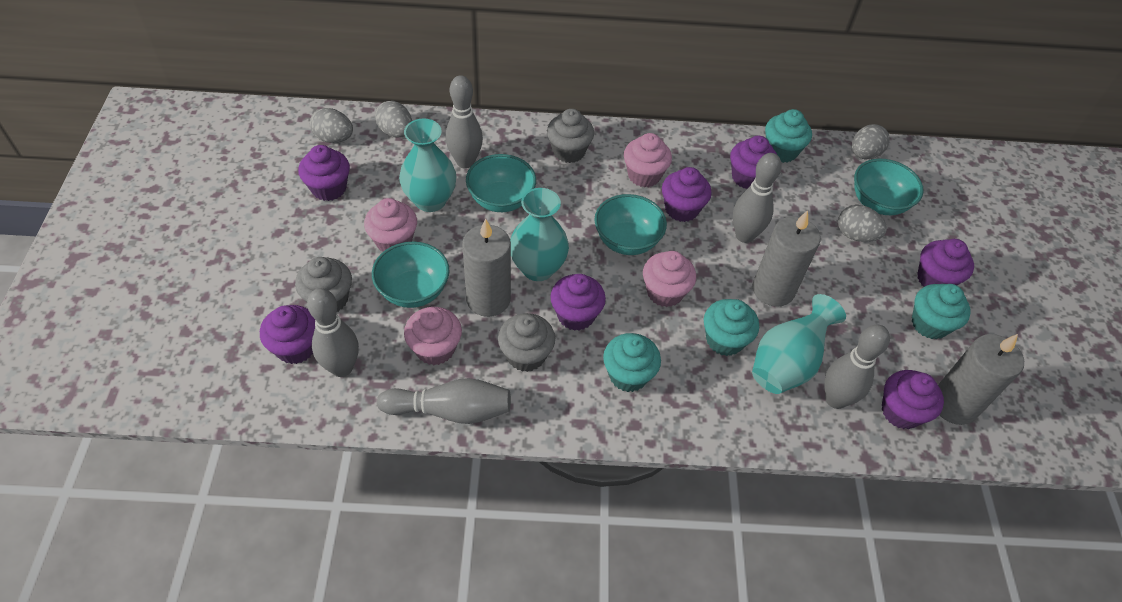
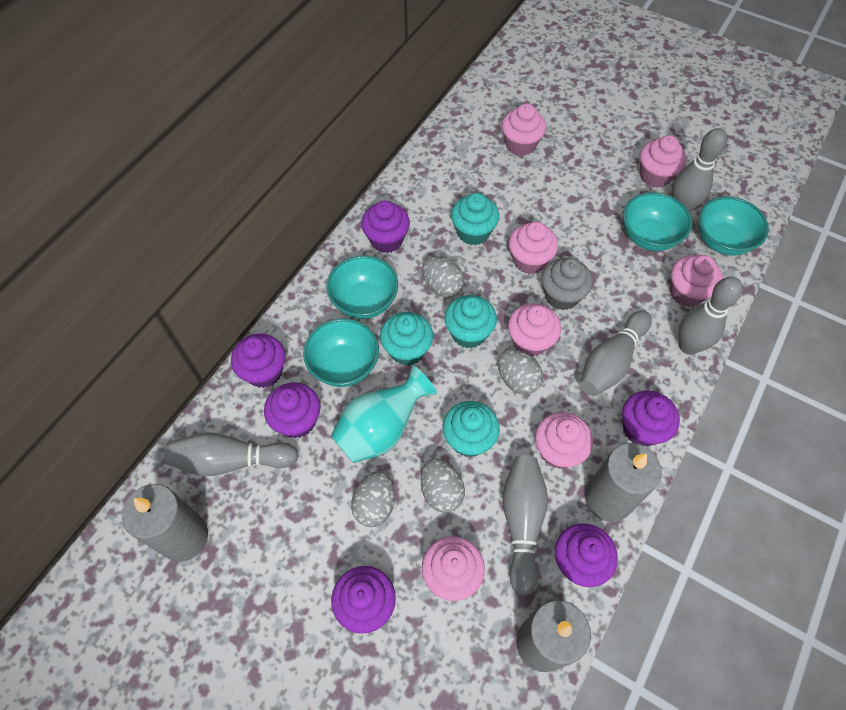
grey cupcake: 3 -> 1
pink cupcake: 4 -> 7
purple cupcake: 7 -> 6
turquoise vase: 3 -> 1

